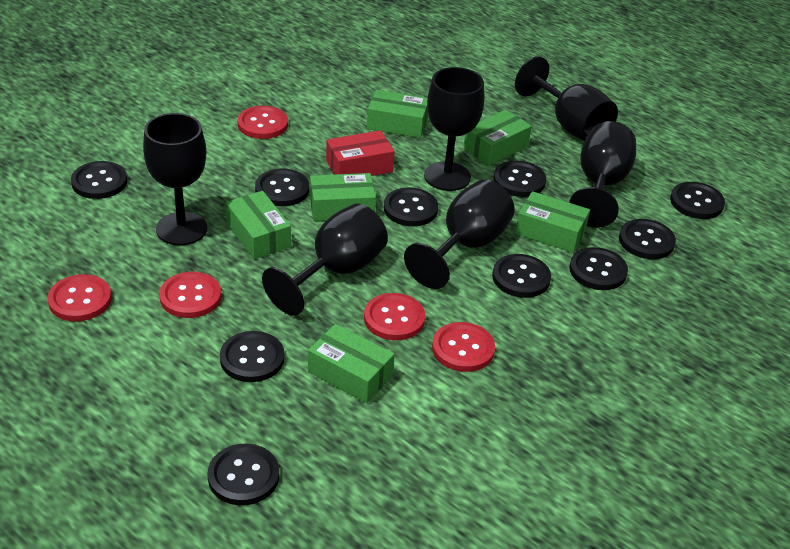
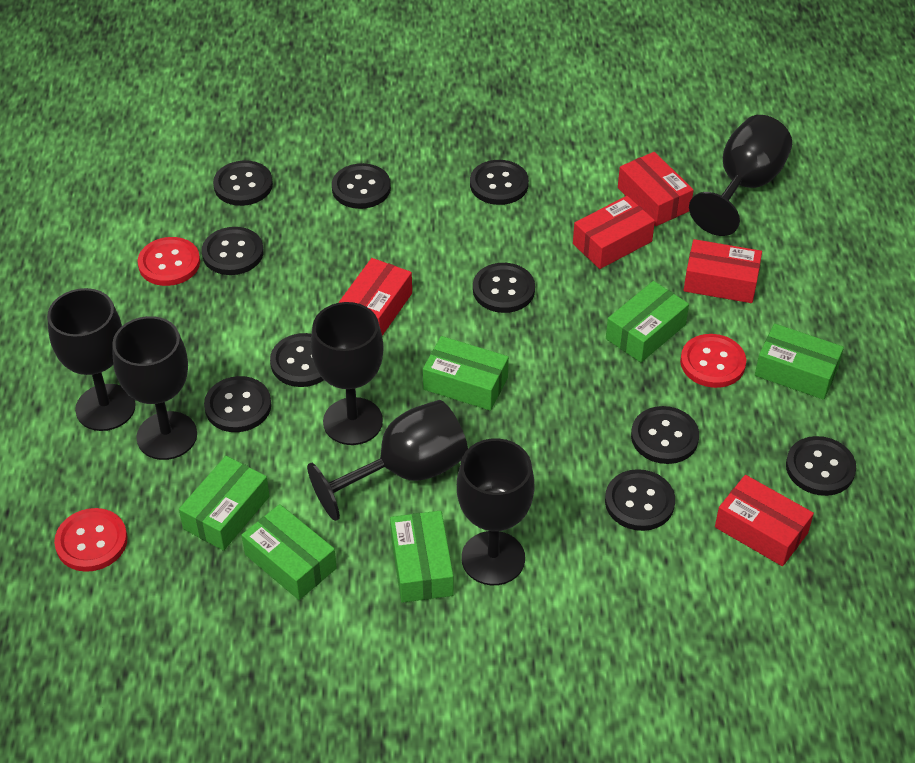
red box: 1 -> 5
red button: 5 -> 3

